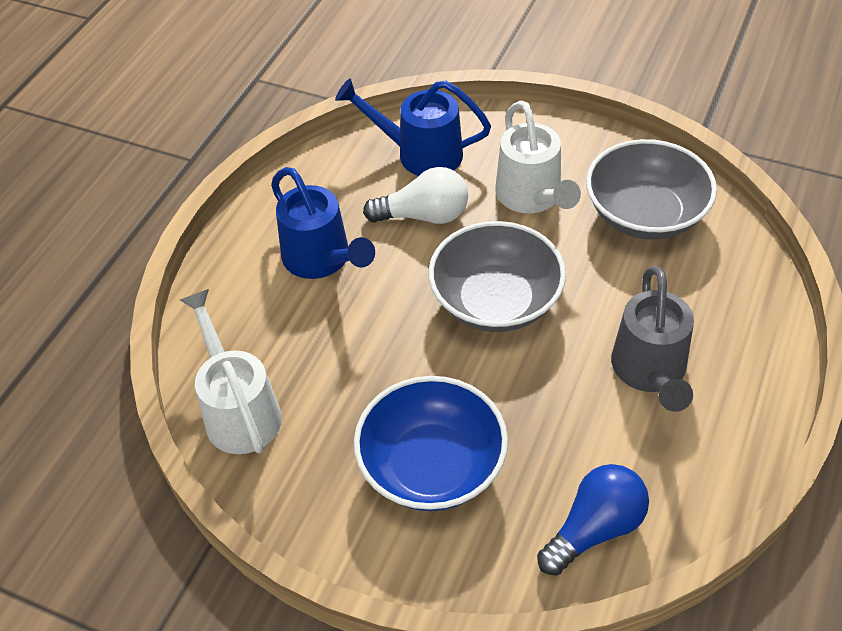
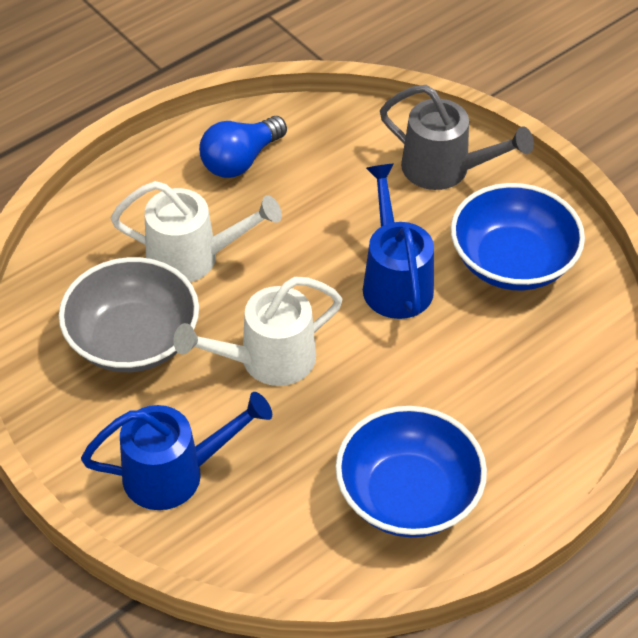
blue bowl: 1 -> 2
grey bowl: 2 -> 1
white light bulb: 1 -> 0

